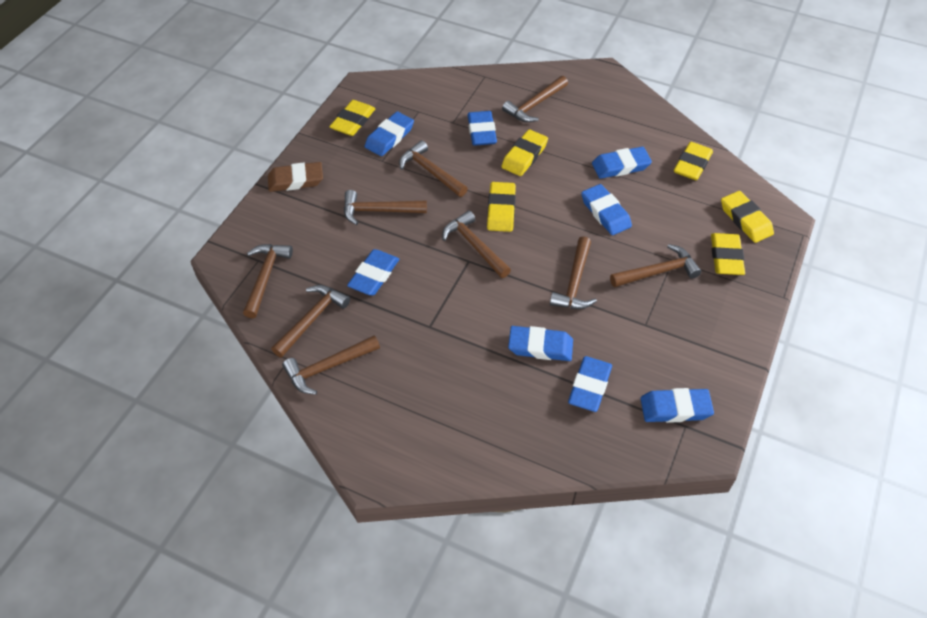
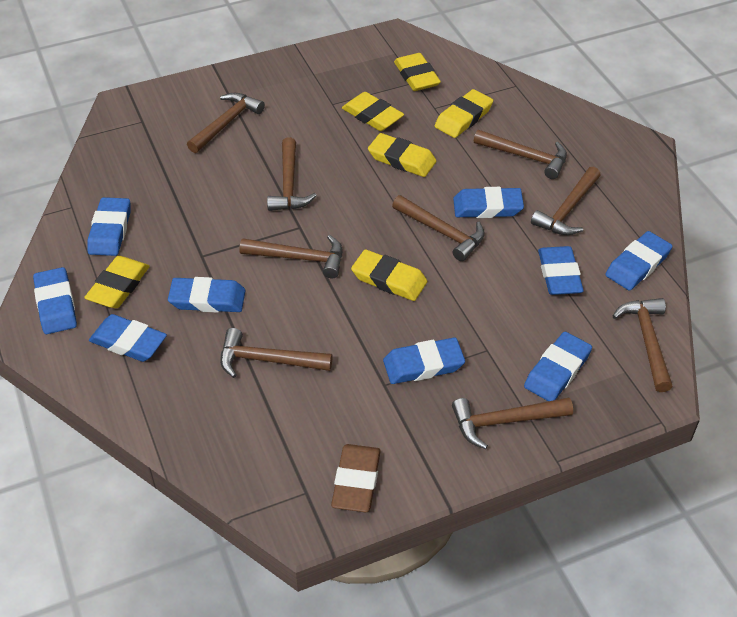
blue eraser: 8 -> 9

